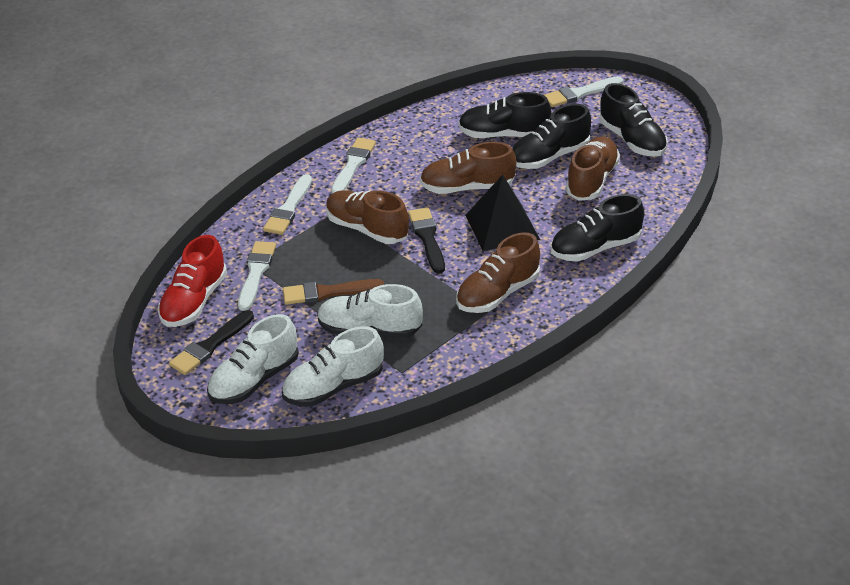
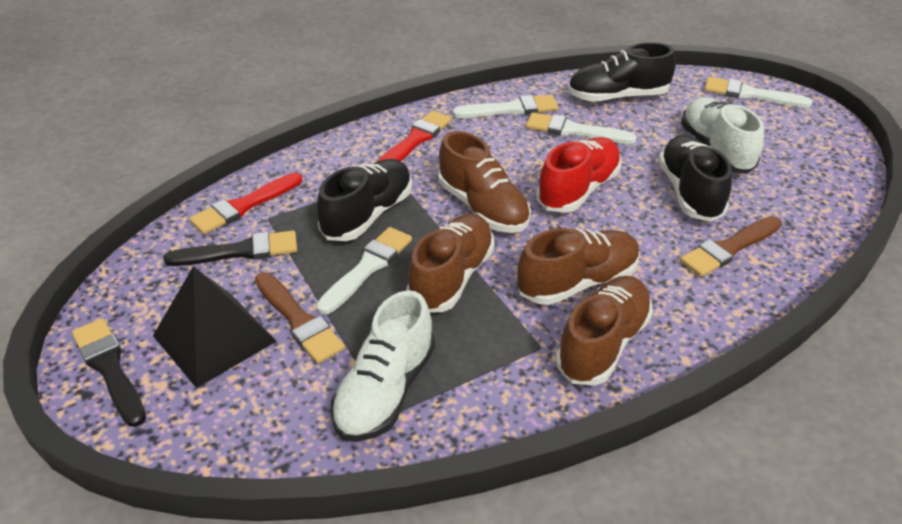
black shoe: 4 -> 3
brown brush: 1 -> 2
red brush: 0 -> 2
white shoe: 3 -> 2

